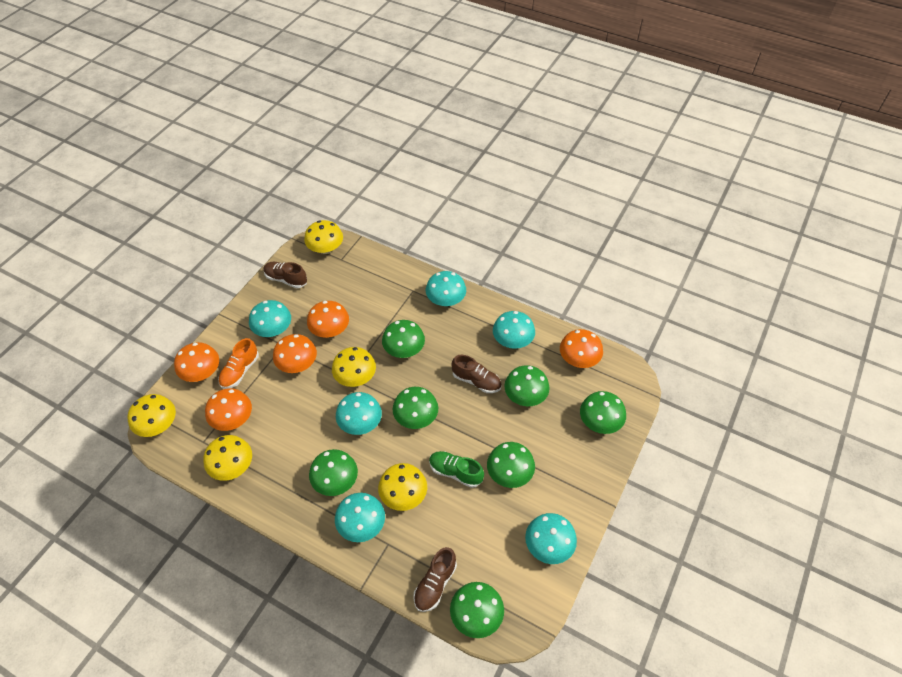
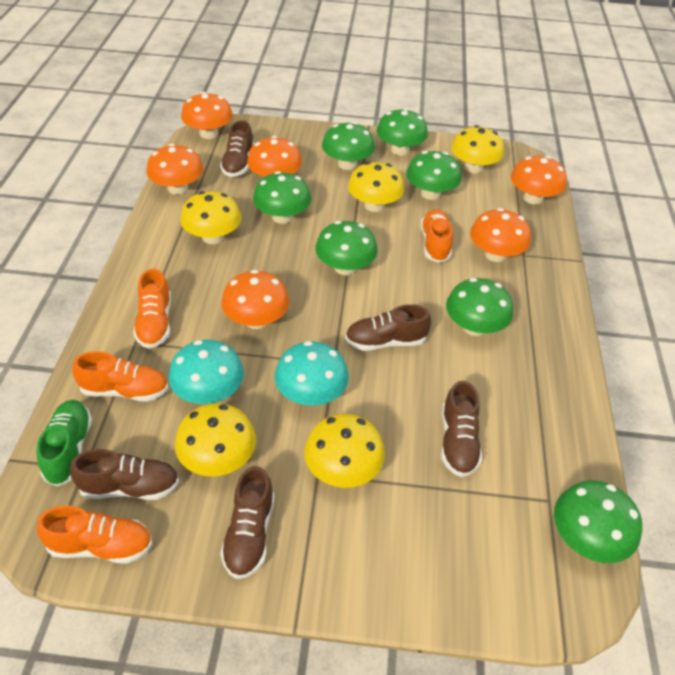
brown shoe: 3 -> 5
orange mushroom: 5 -> 6
orange shoe: 1 -> 4
turquoise mushroom: 6 -> 2

